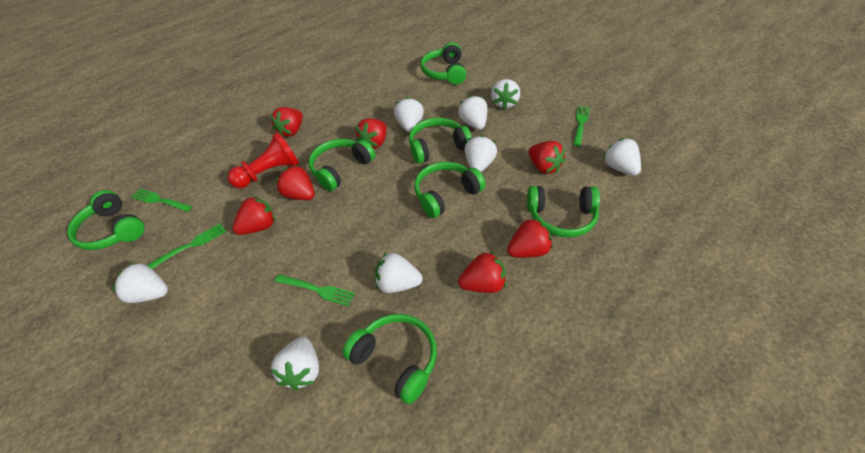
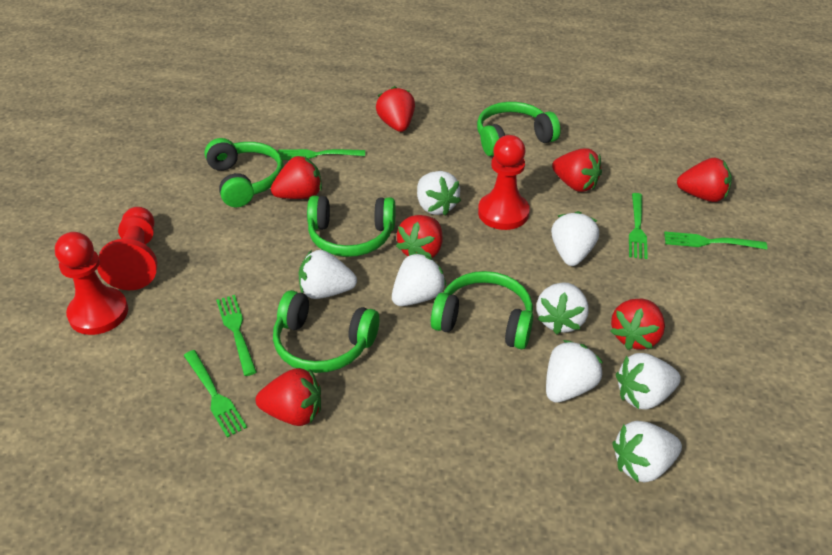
green fork: 4 -> 5
green headphones: 7 -> 5
red pawn: 1 -> 3

